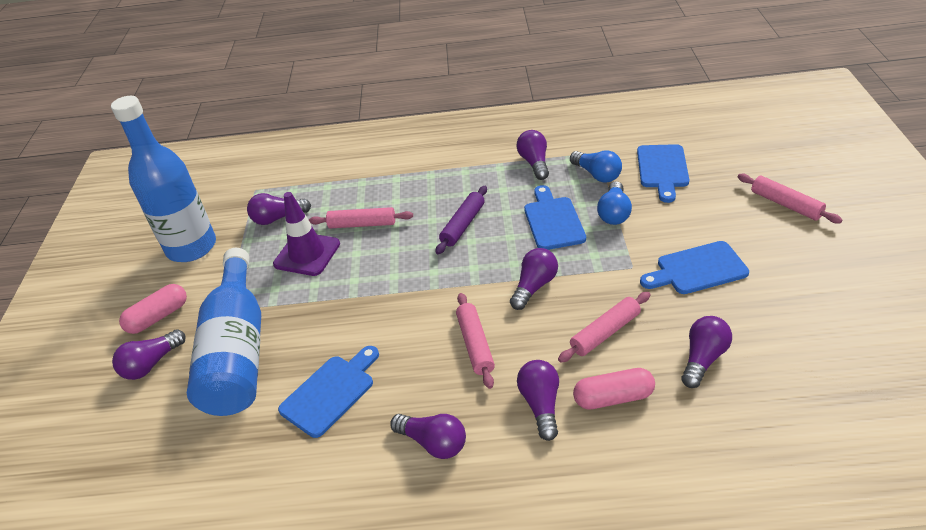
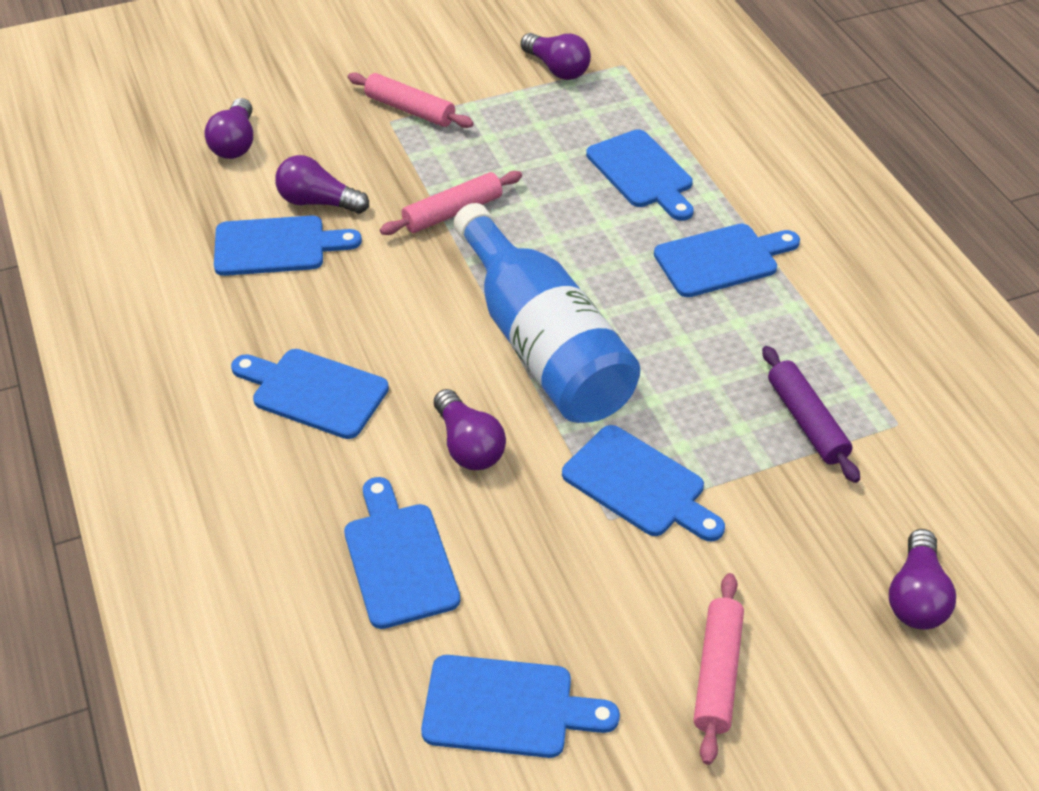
blue bottle: 2 -> 1
blue cutting board: 4 -> 7
blue light bulb: 2 -> 0
pink capsule: 2 -> 0
pink rolling pin: 4 -> 3
purple light bulb: 7 -> 5
purple traffic cone: 1 -> 0

